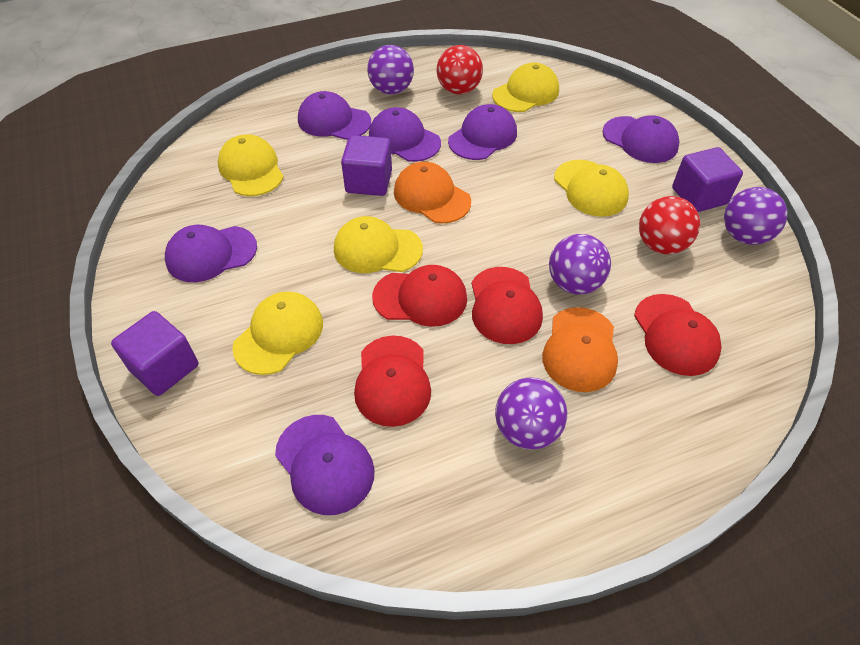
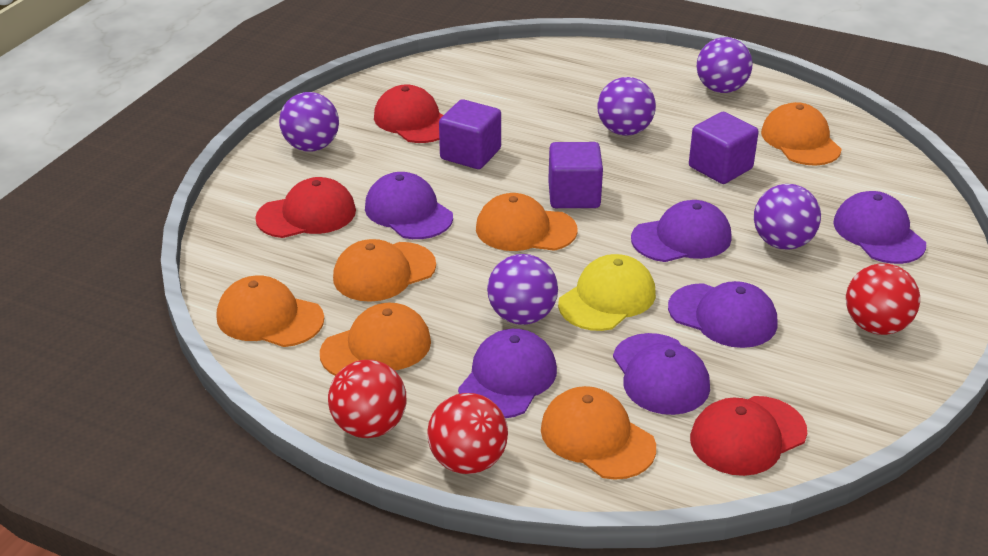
orange cap: 2 -> 6
purple ball: 4 -> 5
red ball: 2 -> 3
red cap: 4 -> 3
yellow cap: 5 -> 1

